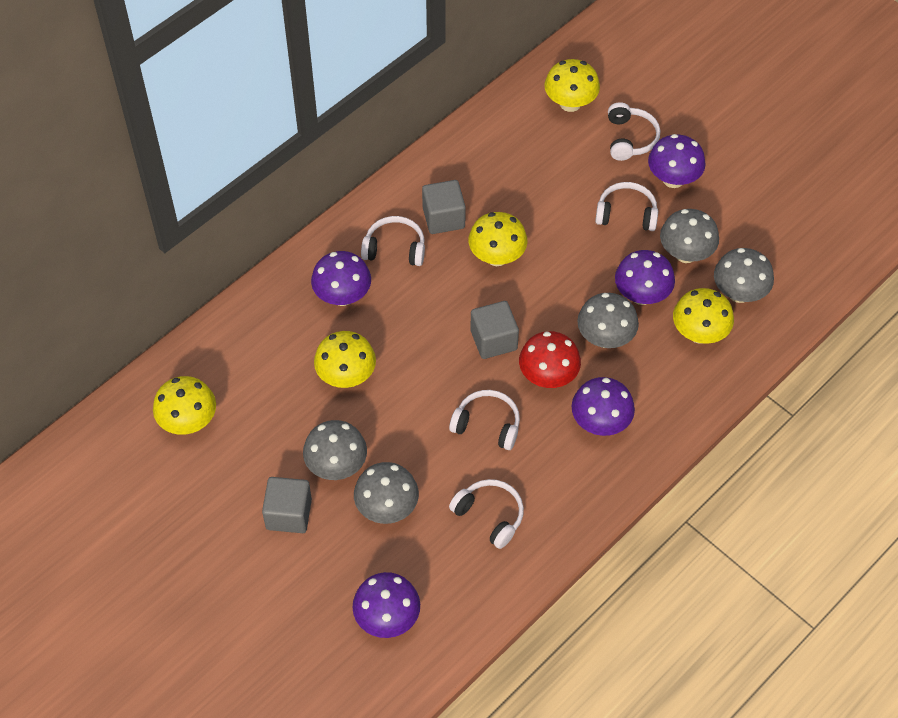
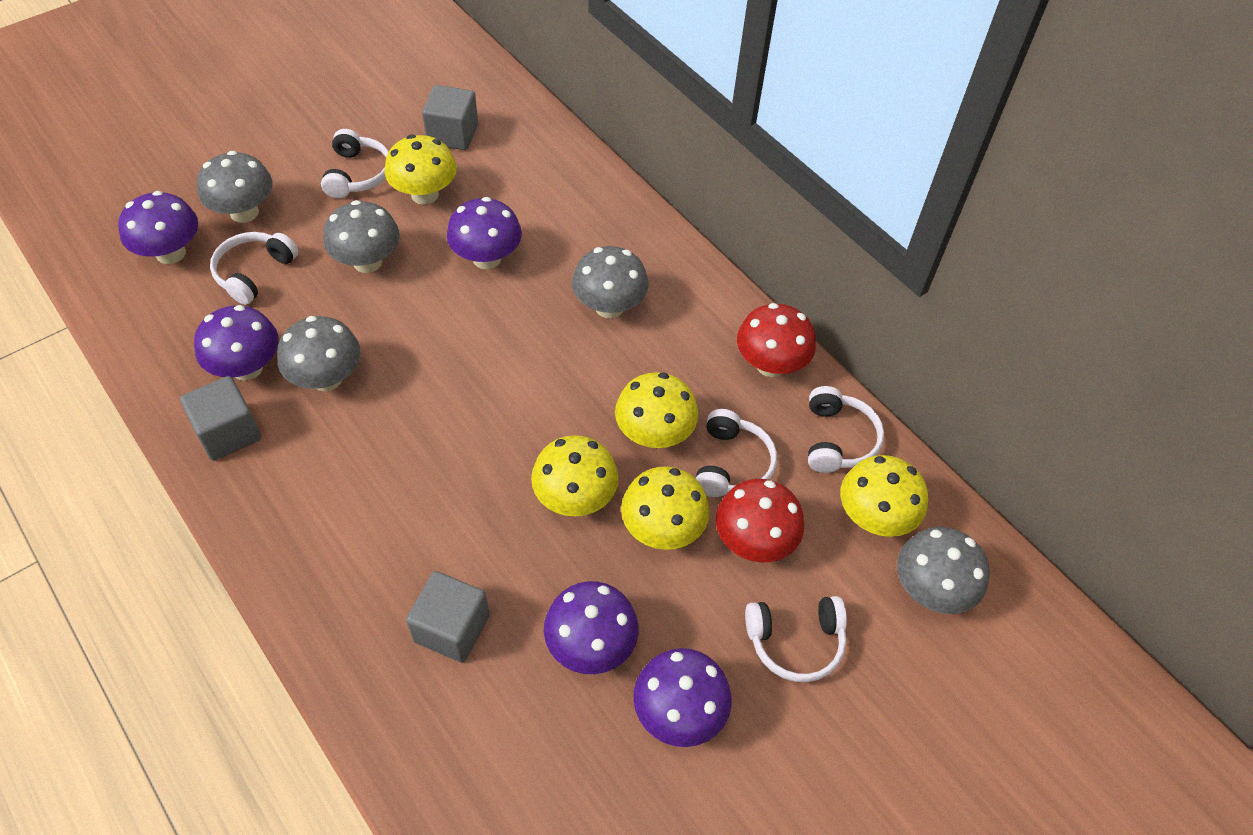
red mushroom: 1 -> 2

